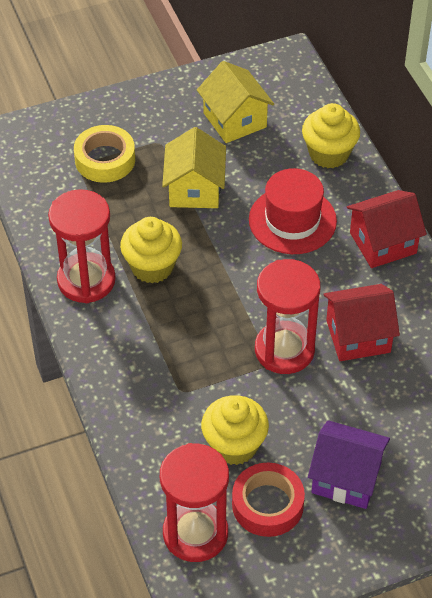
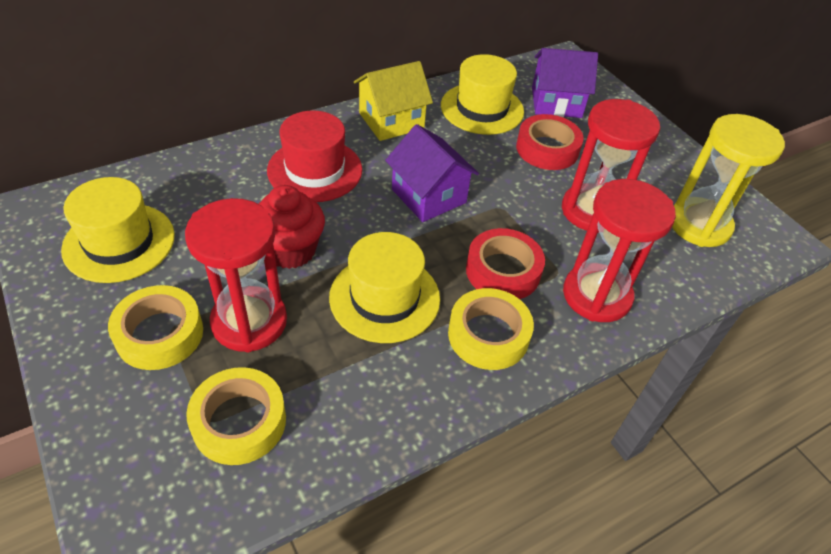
purple house: 1 -> 2
red cupcake: 0 -> 1
red house: 2 -> 0
red tape: 1 -> 2
yellow cupcake: 3 -> 0
yellow hat: 0 -> 3
yellow hourglass: 0 -> 1
yellow house: 2 -> 1
yellow tape: 1 -> 3

